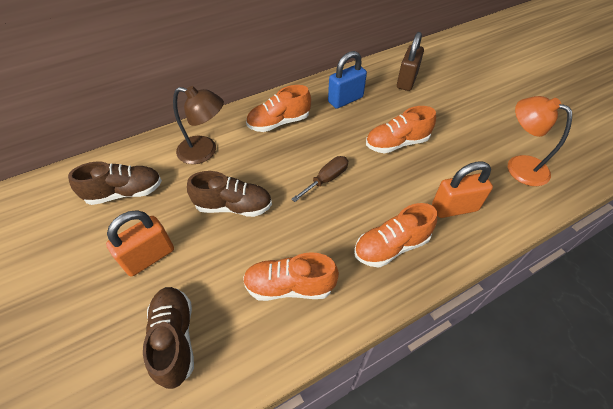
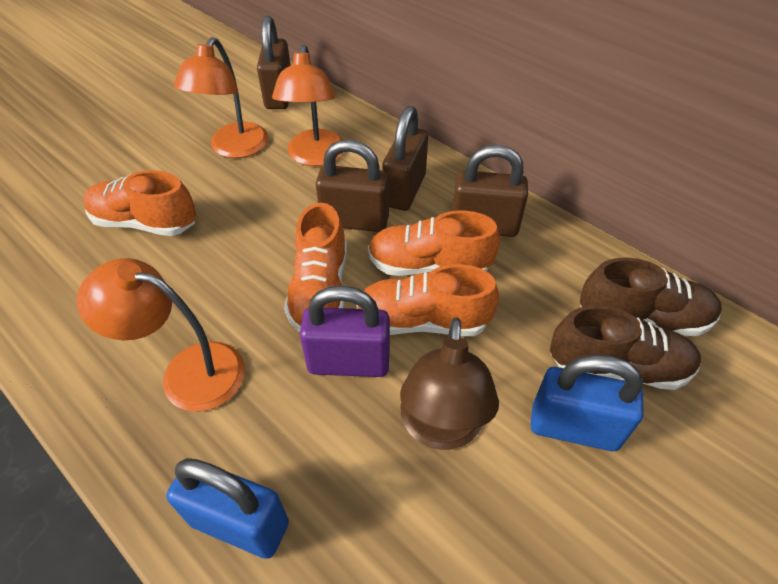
blue padlock: 1 -> 2
brown padlock: 1 -> 4
brown screwdriver: 1 -> 0
brown shoe: 3 -> 2
orange lamp: 1 -> 3
orange padlock: 2 -> 0
purple padlock: 0 -> 1

